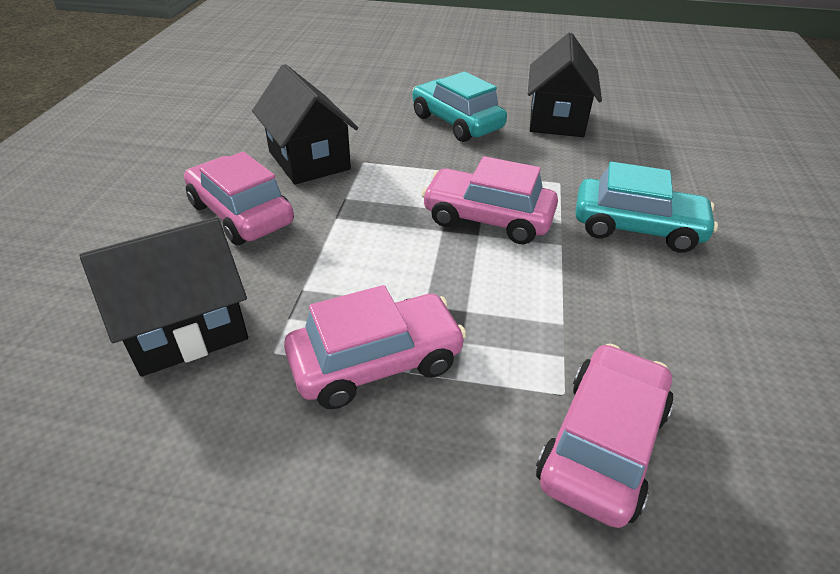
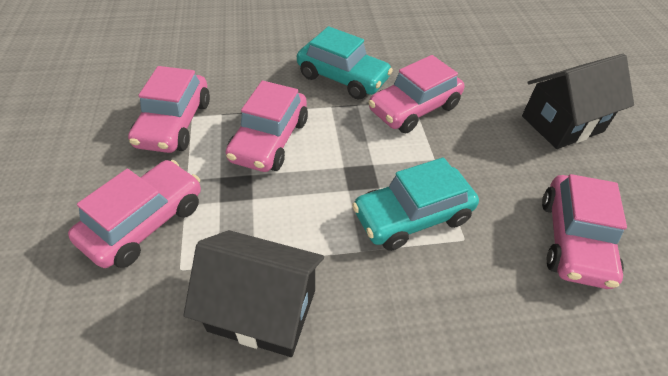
black house: 3 -> 2
pink car: 4 -> 5

